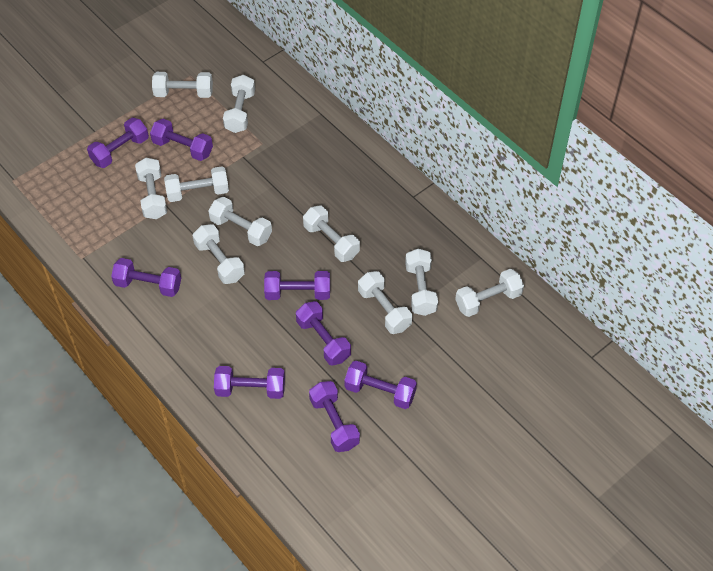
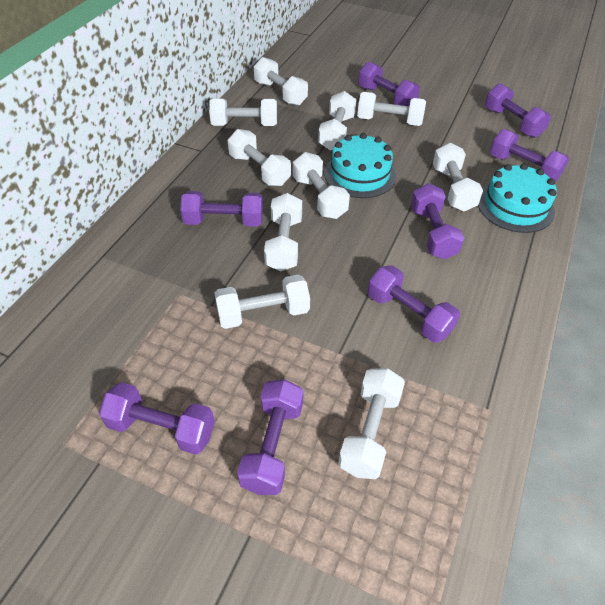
turquoise cake: 0 -> 2

